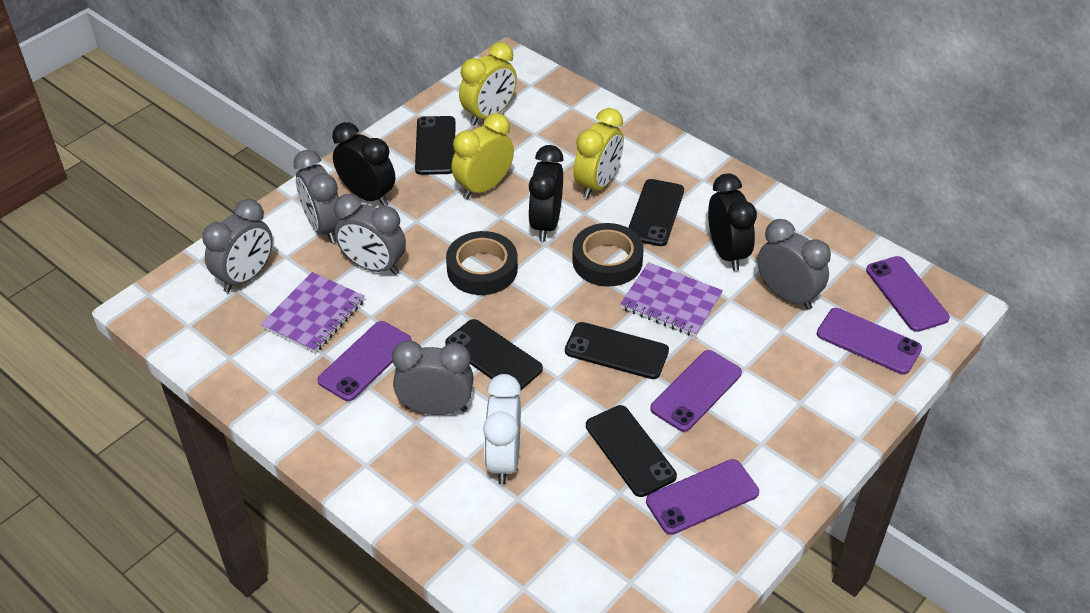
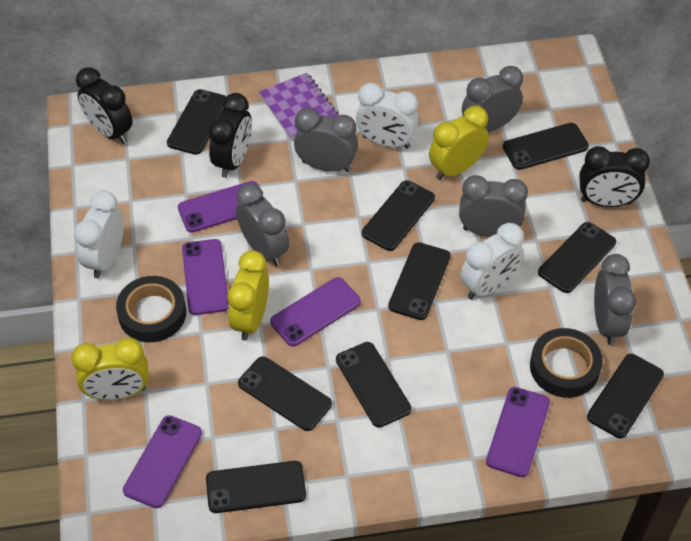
black phone: 5 -> 9
purple notebook: 2 -> 1
white clock: 1 -> 3

